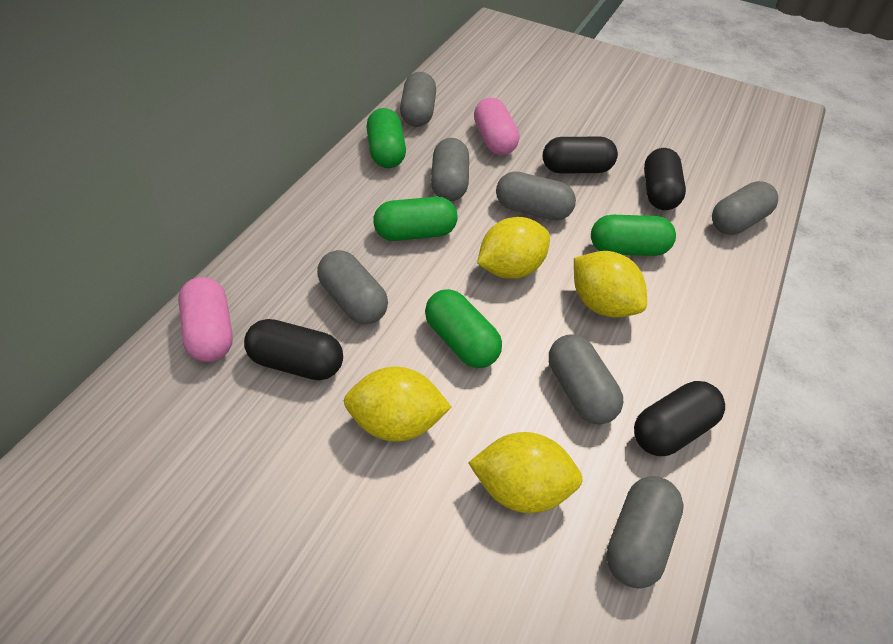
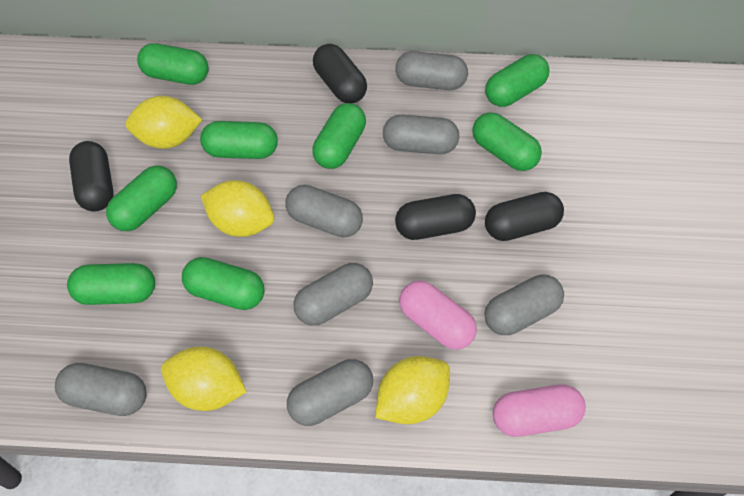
green capsule: 4 -> 8

